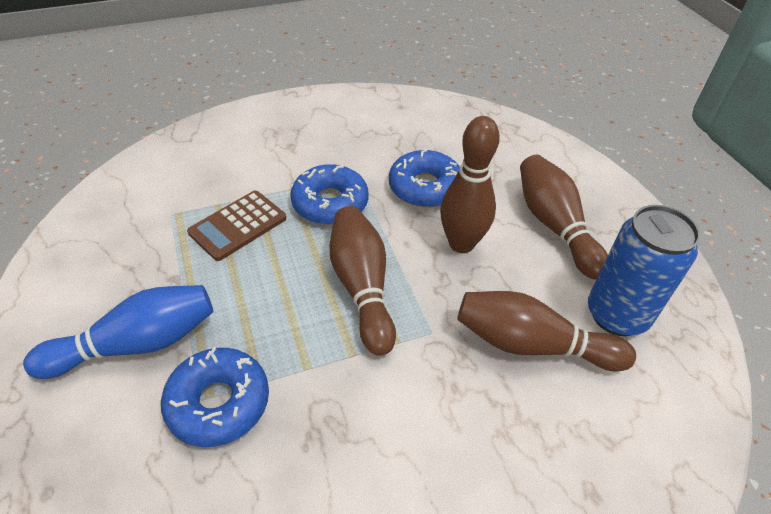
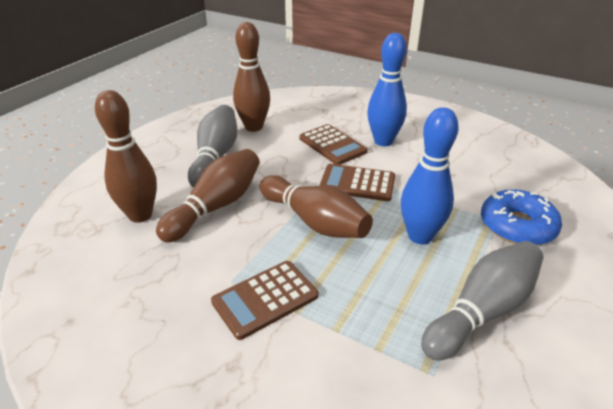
blue bowling pin: 1 -> 2
blue can: 1 -> 0
blue donut: 3 -> 1
brown calculator: 1 -> 3
grey bowling pin: 0 -> 2

